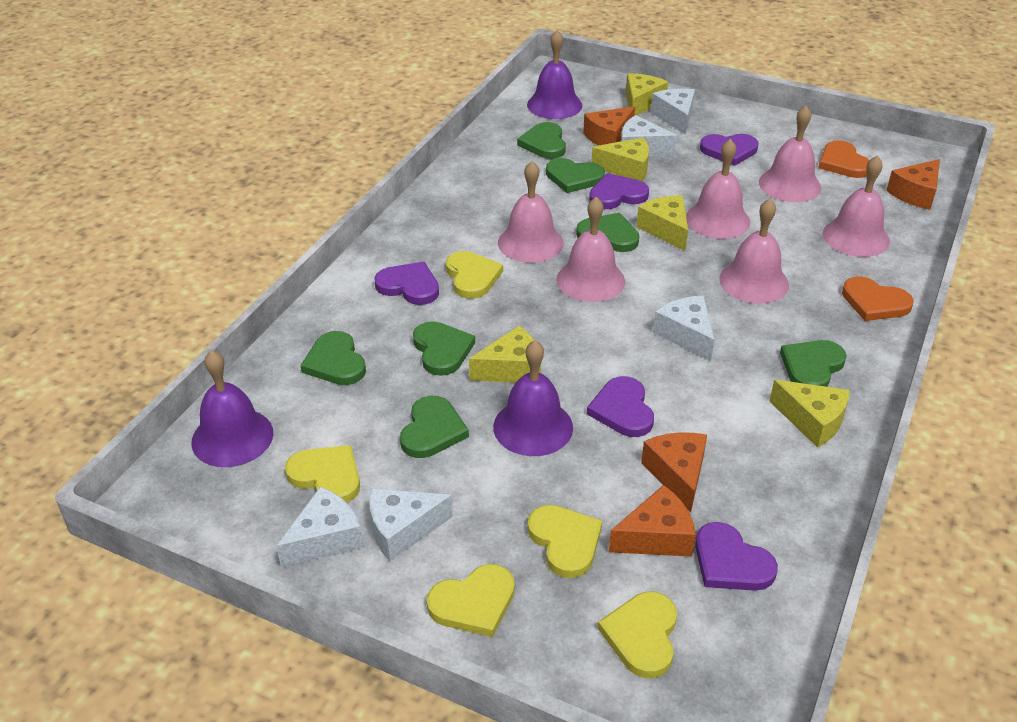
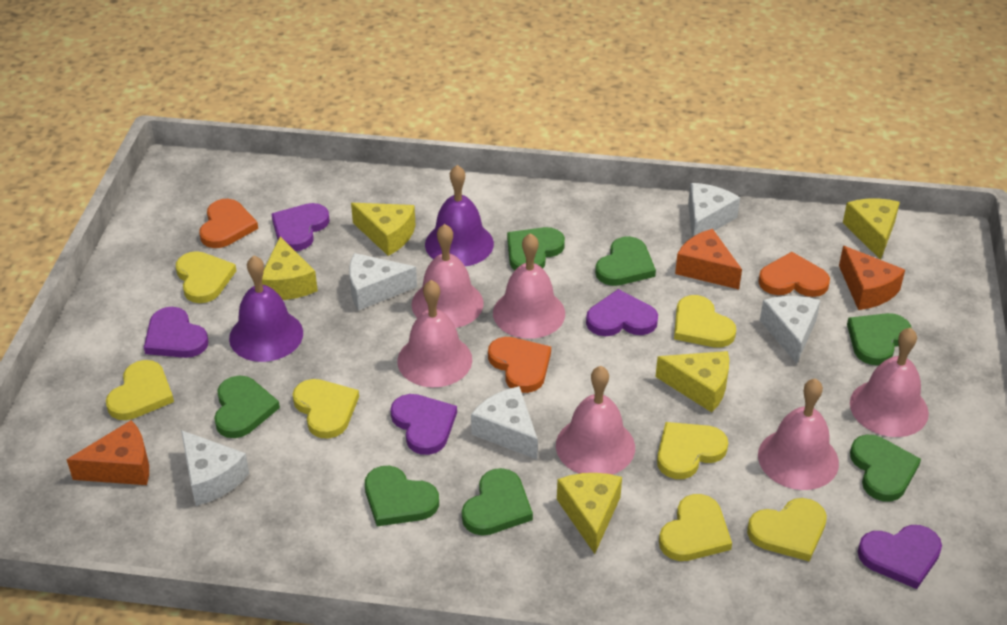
orange cheese: 4 -> 3
orange heart: 2 -> 3
purple bell: 3 -> 2
yellow heart: 5 -> 7

